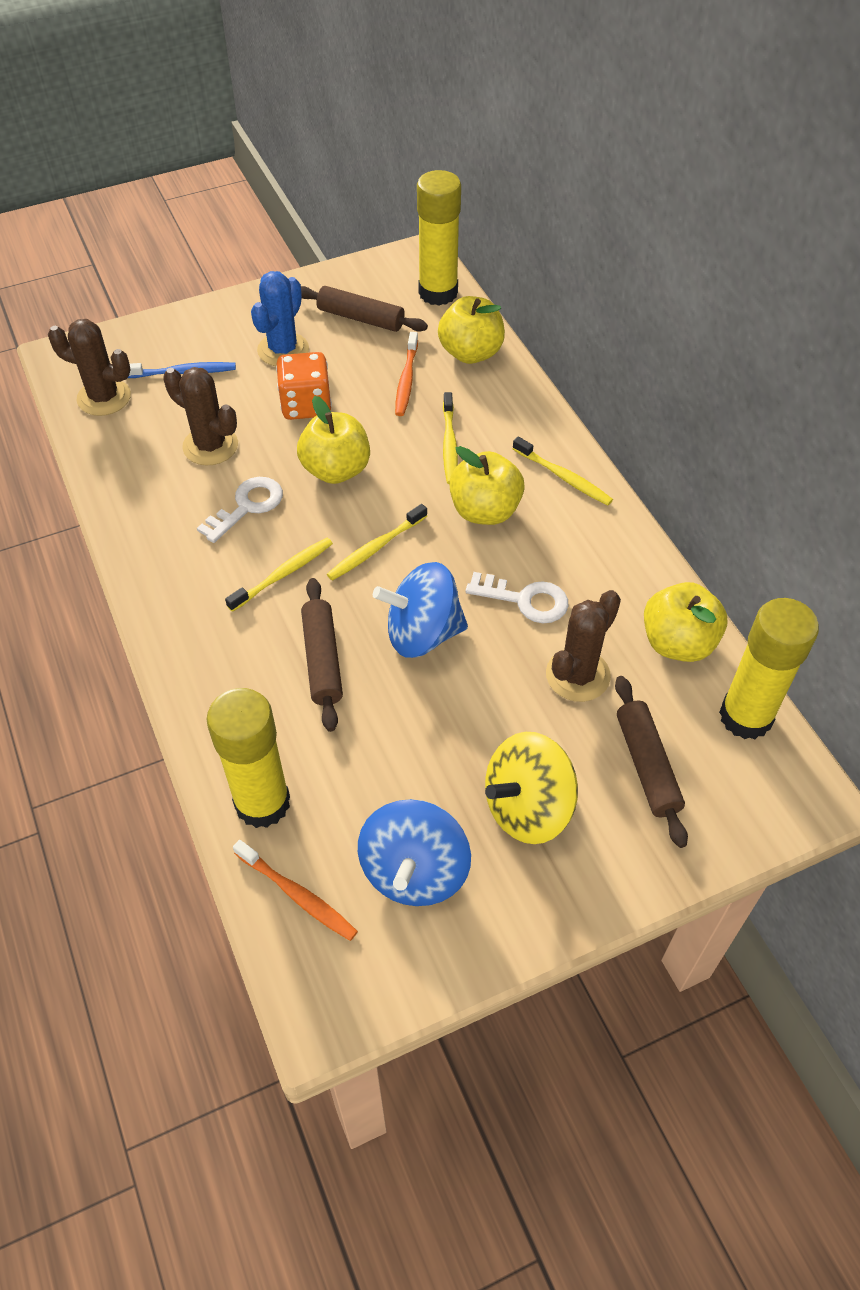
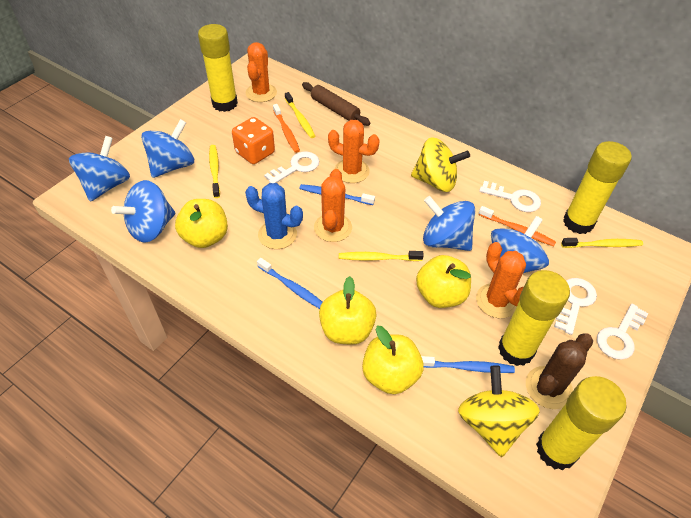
blue spinning top: 2 -> 5
blue toothbrush: 1 -> 3
brown cactus: 3 -> 1
brown rolling pin: 3 -> 1
orange cactus: 0 -> 4
white key: 2 -> 4
yellow glue stick: 3 -> 4
yellow spinning top: 1 -> 2

